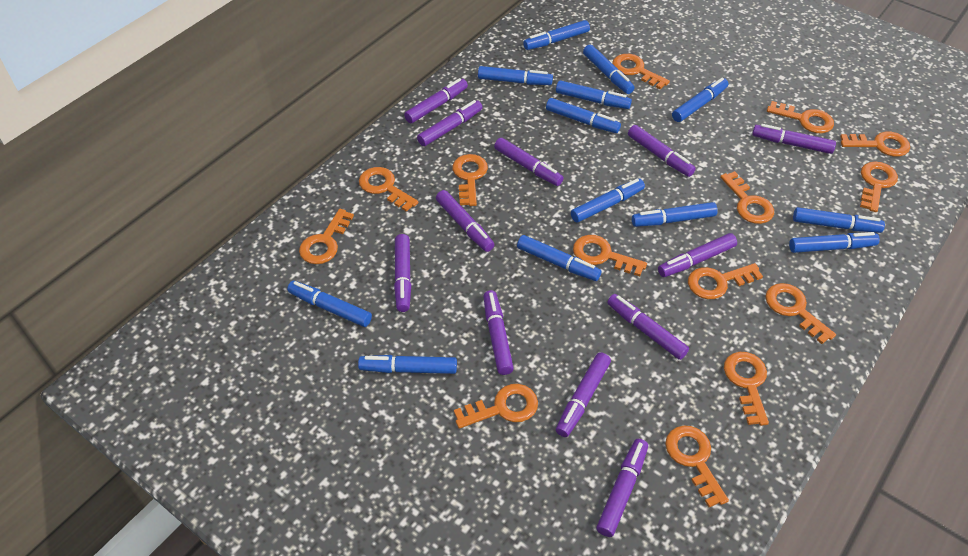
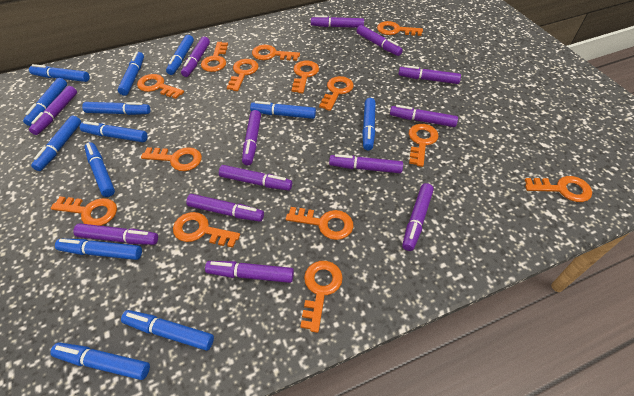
purple marker: 12 -> 13

